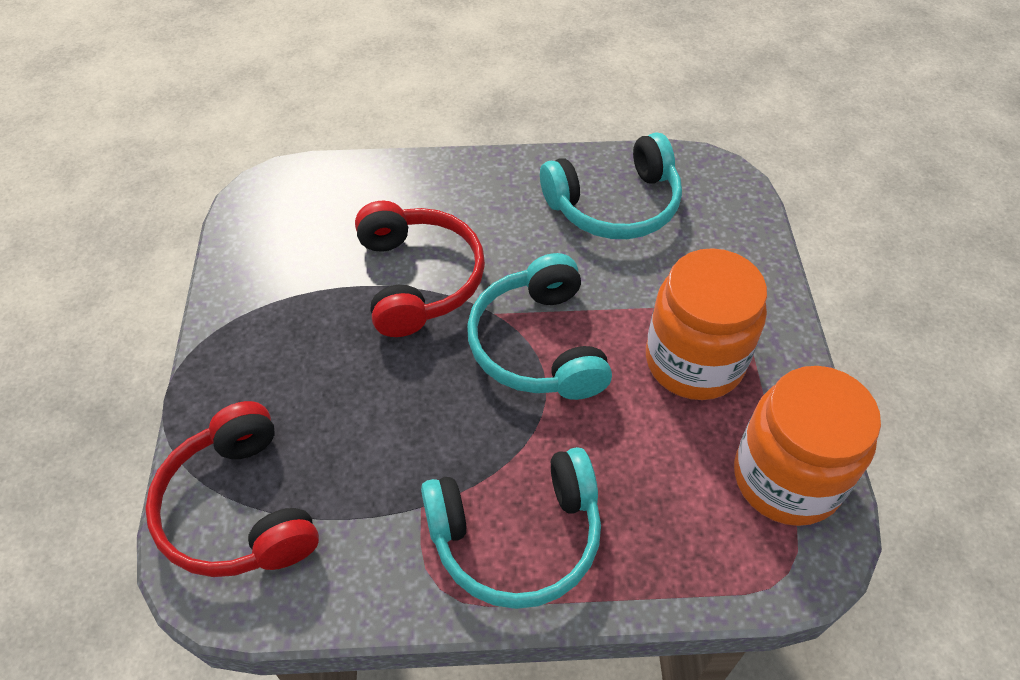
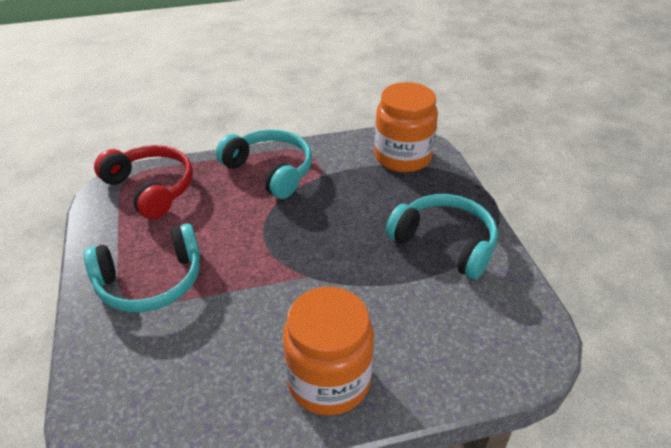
red headphones: 2 -> 1

